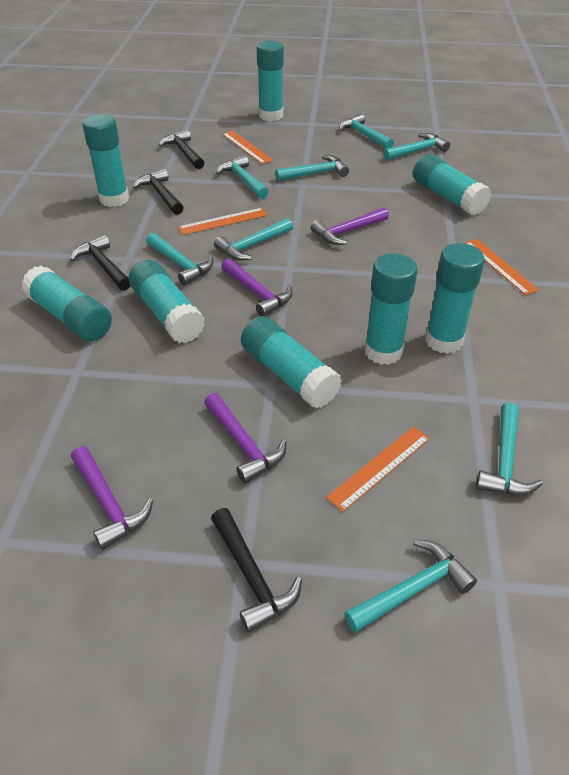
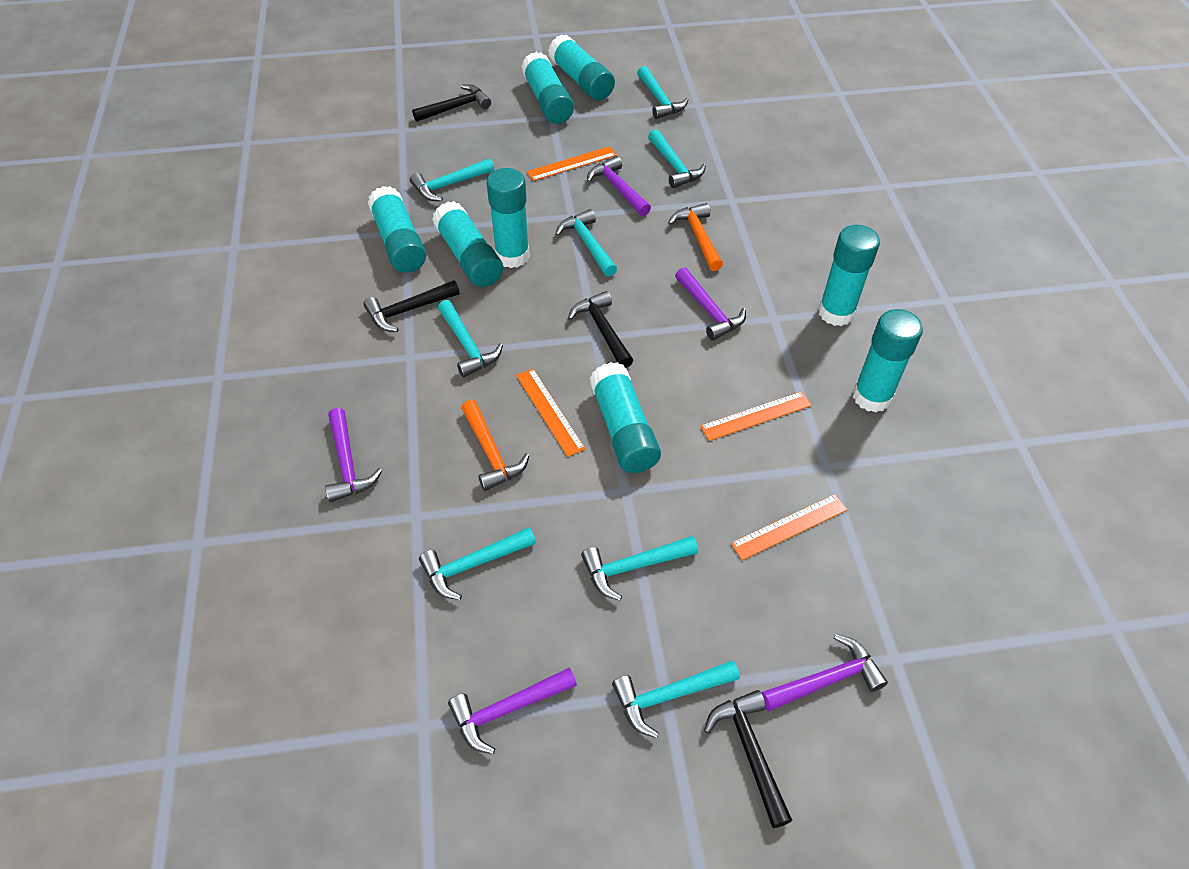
orange hammer: 0 -> 2
purple hammer: 4 -> 5

